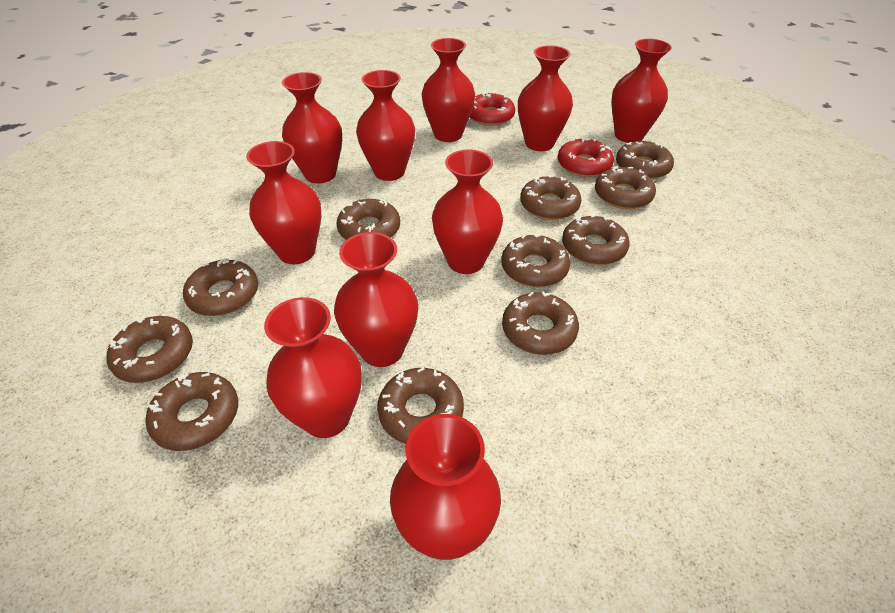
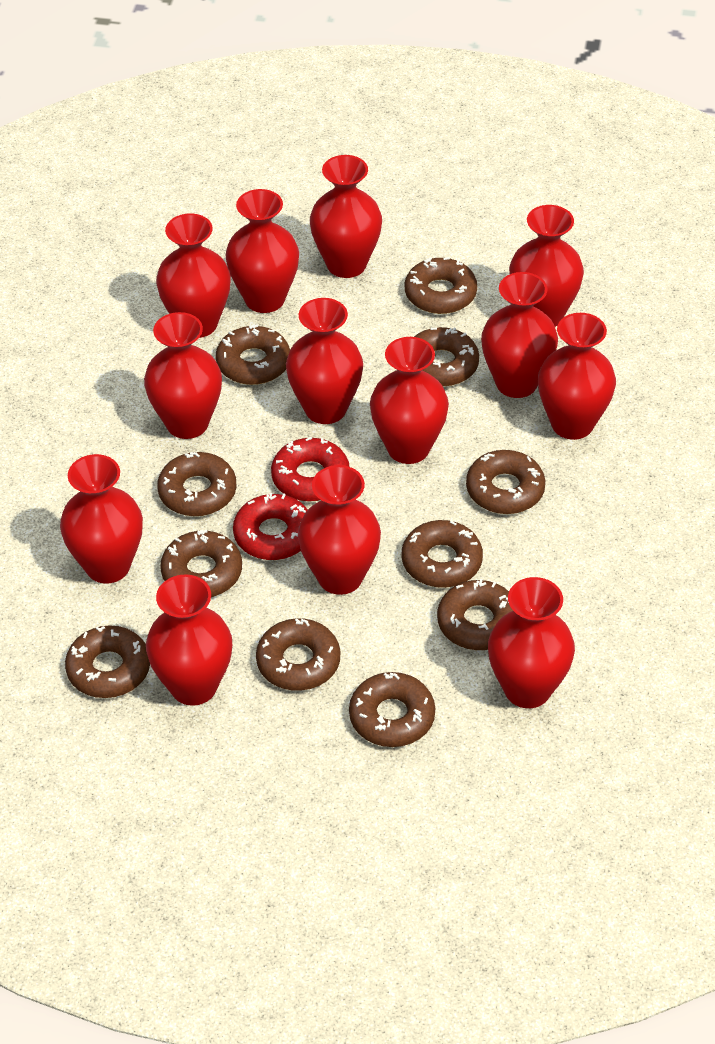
red vase: 10 -> 13

